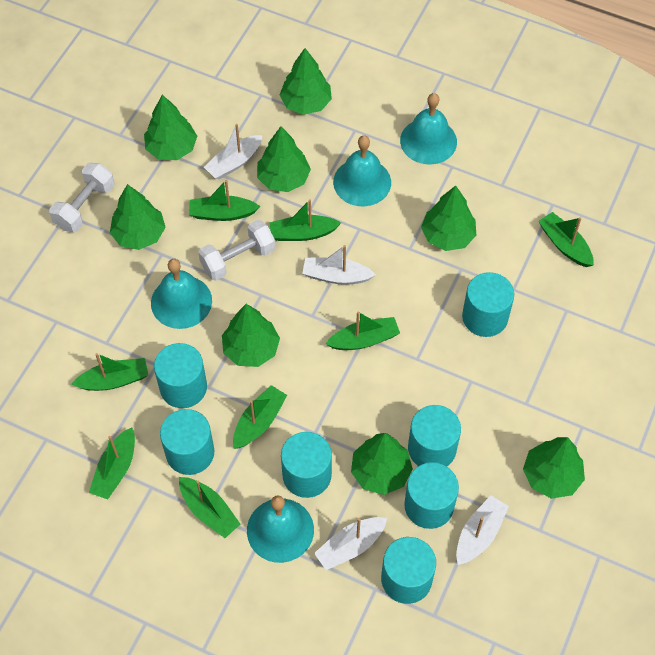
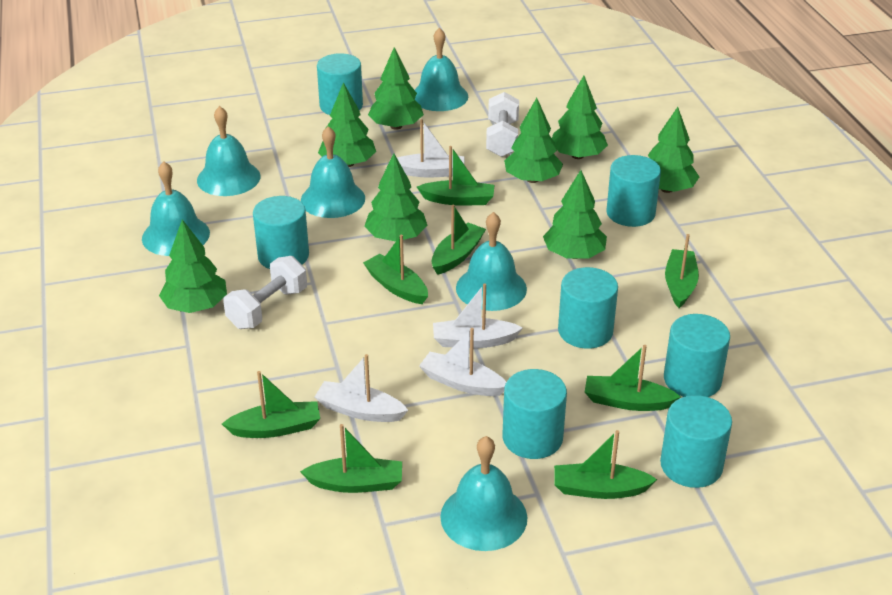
turquoise bell: 4 -> 6

